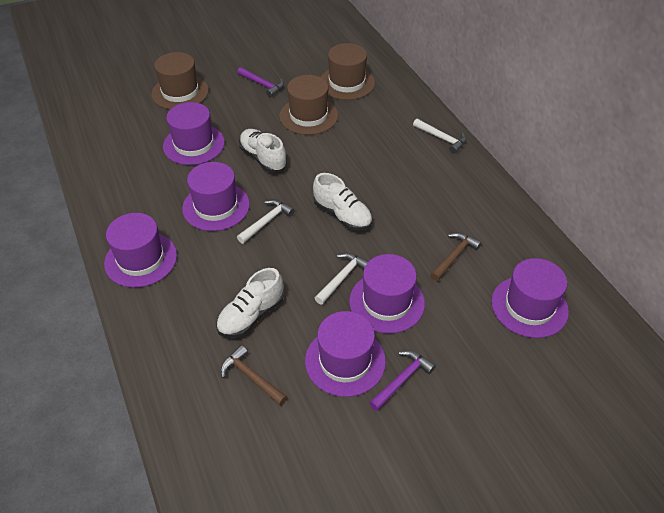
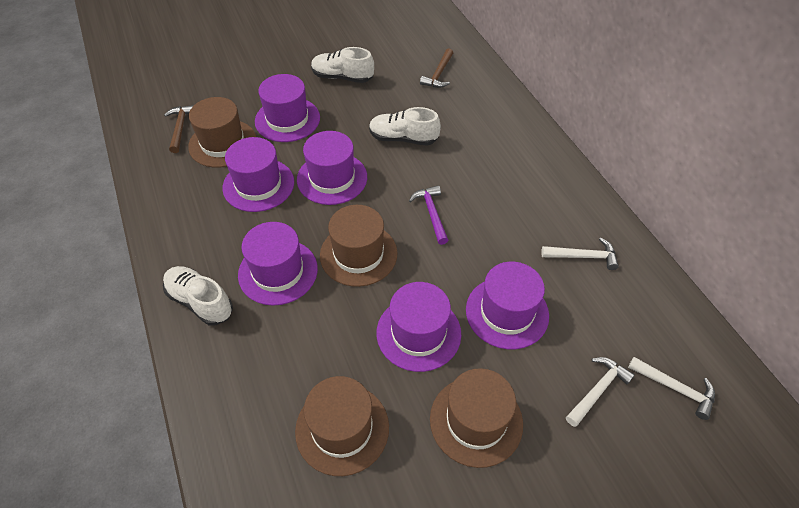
brown hat: 3 -> 4
purple hammer: 2 -> 1

